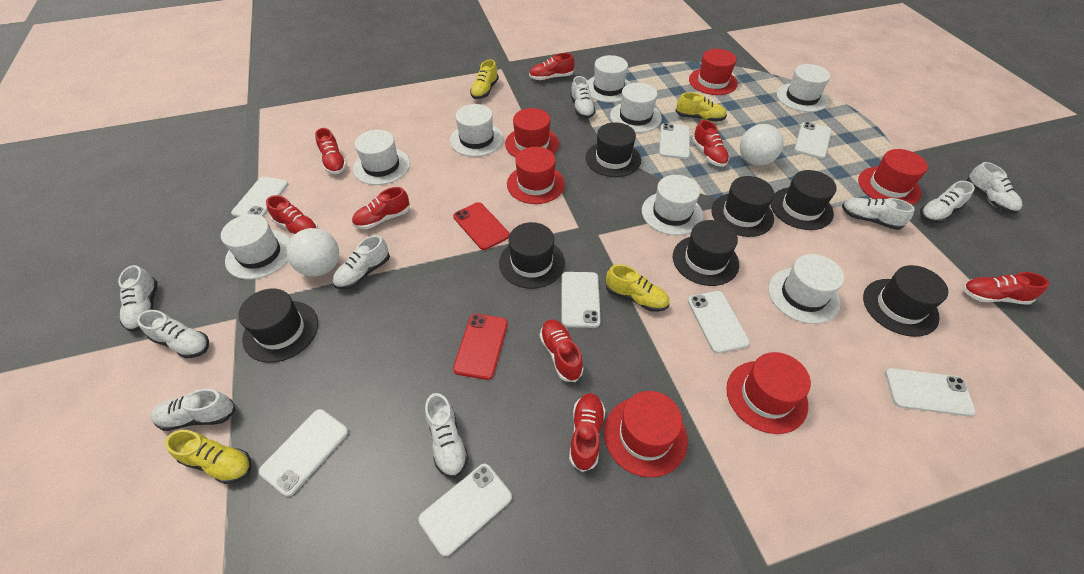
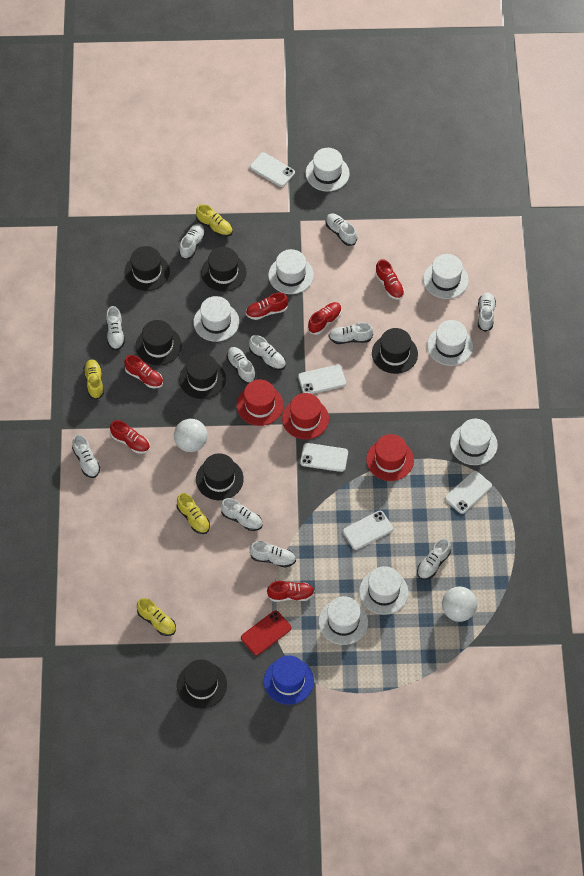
blue hat: 0 -> 1
red hat: 6 -> 3
red phone: 2 -> 1
red shoe: 8 -> 6
white phone: 8 -> 5
white shoe: 9 -> 11

